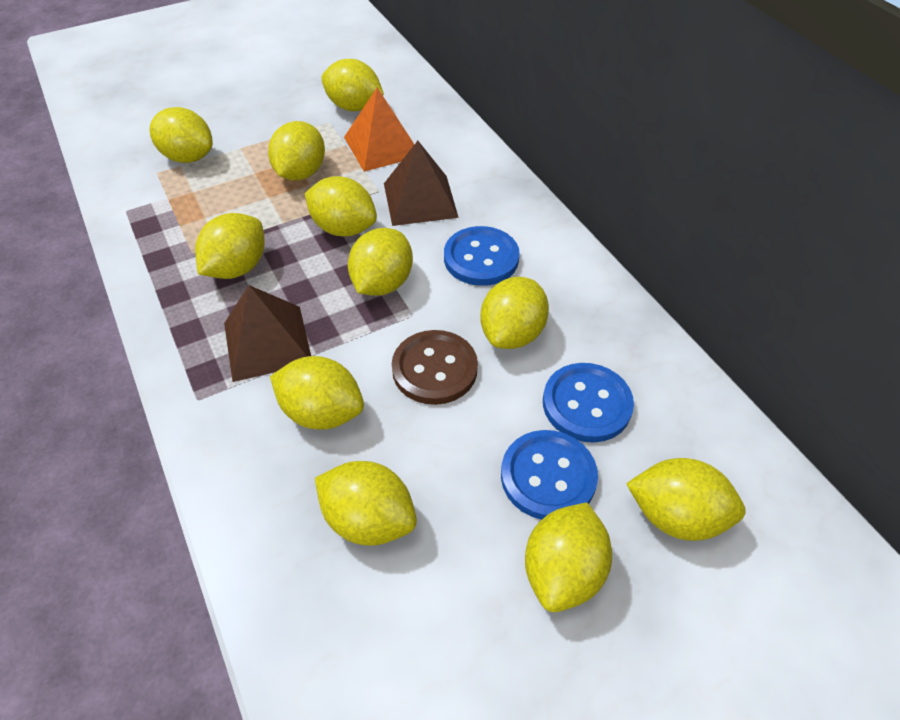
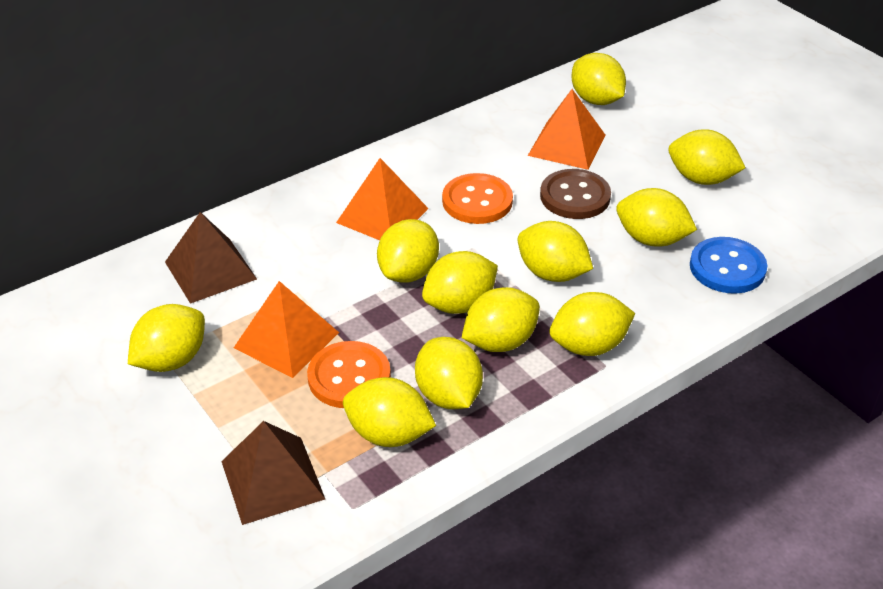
blue button: 3 -> 1
orange button: 0 -> 2
orange pyramid: 1 -> 3

